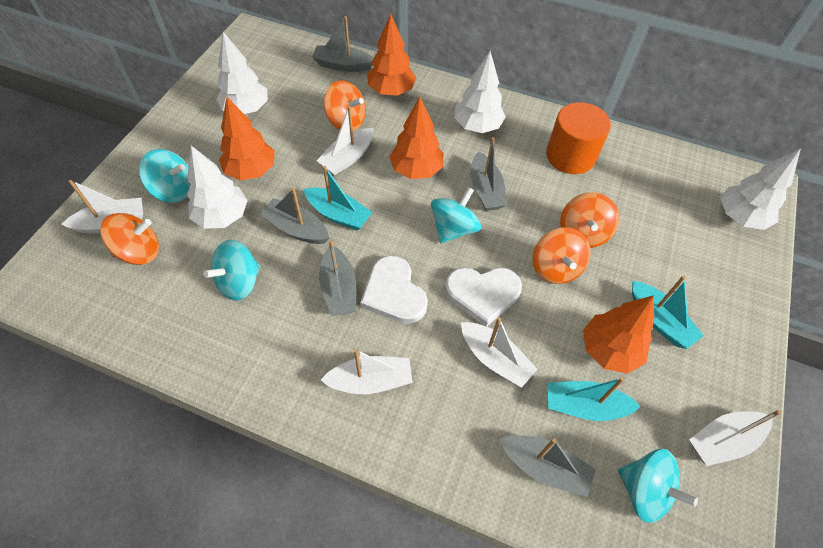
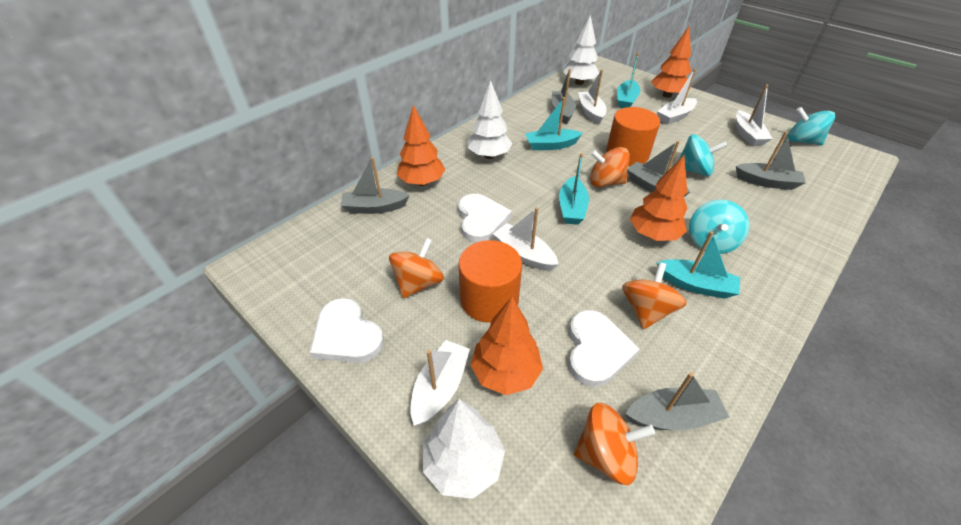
orange cylinder: 1 -> 2
turquoise boat: 3 -> 4
turquoise spinning top: 4 -> 3
white heart: 2 -> 3
white tree: 4 -> 3

